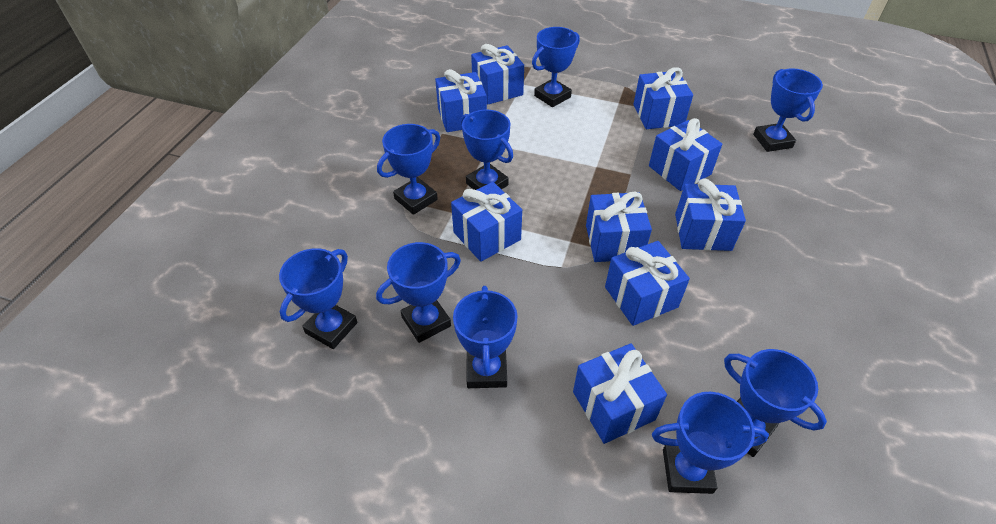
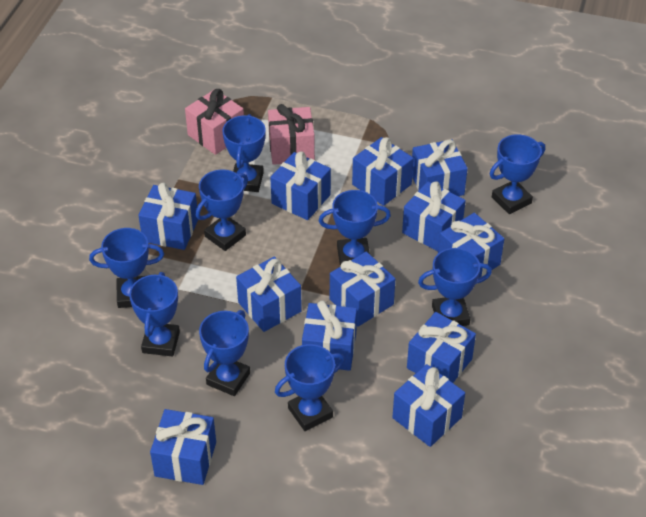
blue gift: 9 -> 12
pink gift: 0 -> 2

